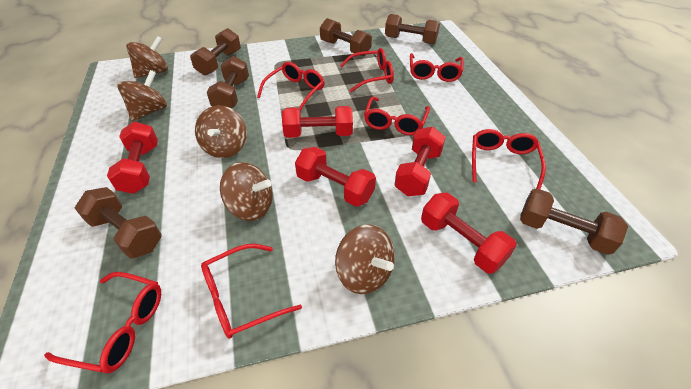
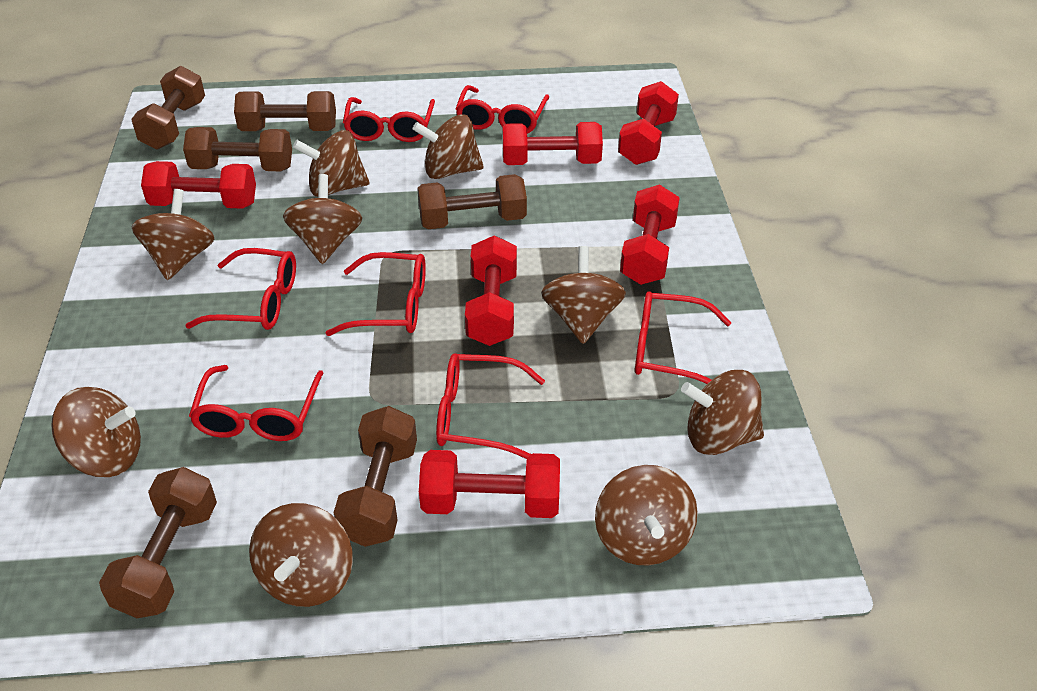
brown spinning top: 5 -> 9
red dumbbell: 5 -> 6

